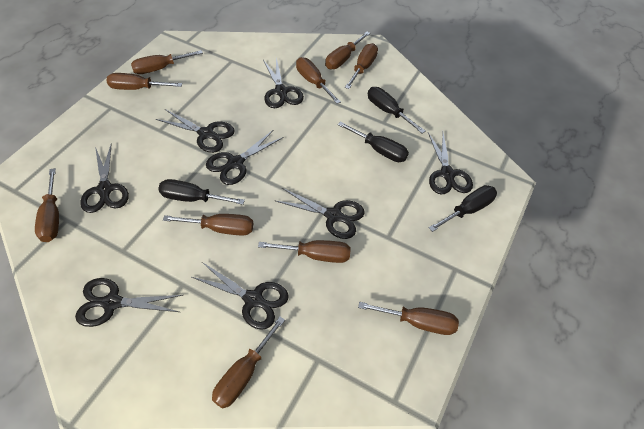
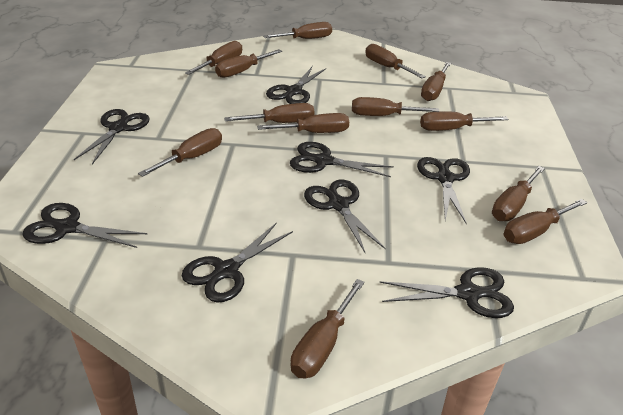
black screwdriver: 4 -> 0
brown screwdriver: 10 -> 13

